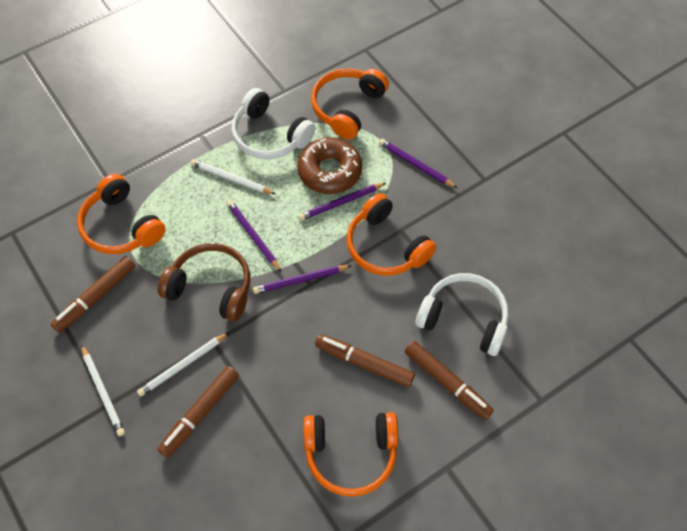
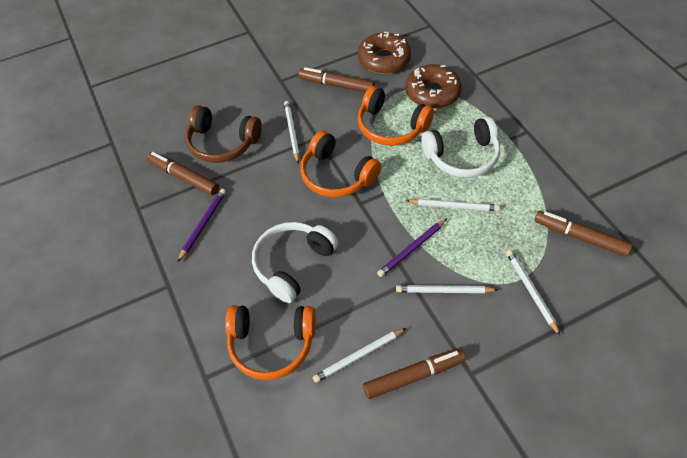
brown donut: 1 -> 2
orange headphones: 4 -> 3
purple pencil: 4 -> 2
white pencil: 3 -> 5

